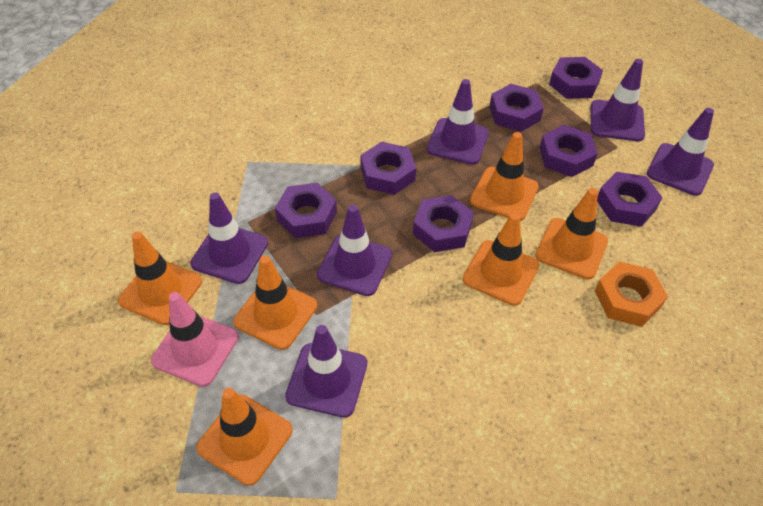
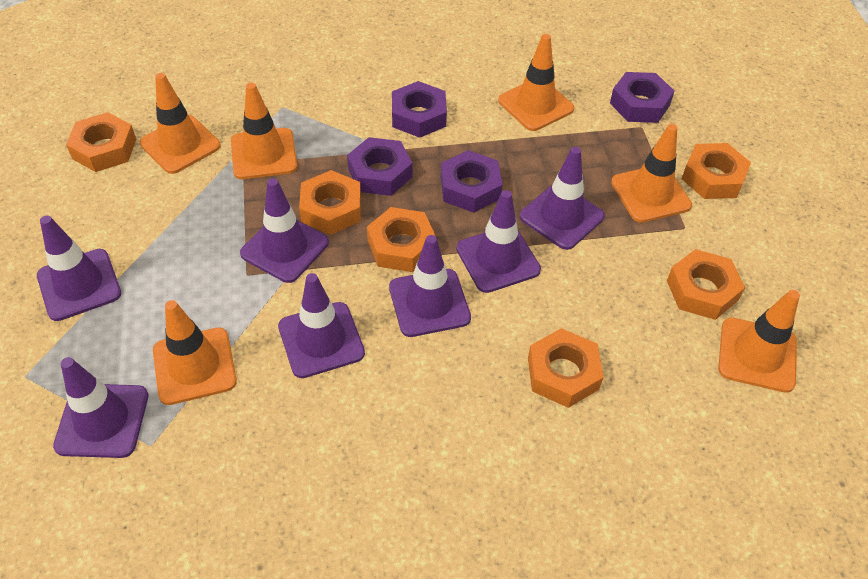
orange nut: 1 -> 6
pink traffic cone: 1 -> 0
purple nut: 7 -> 4
purple traffic cone: 6 -> 7

